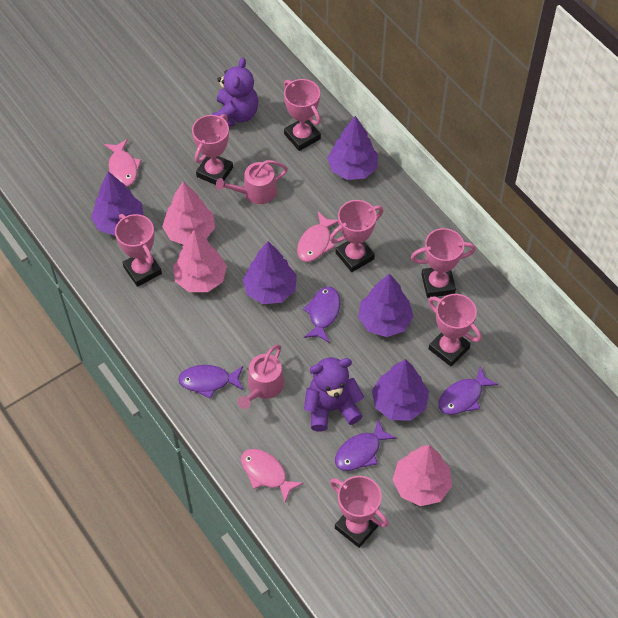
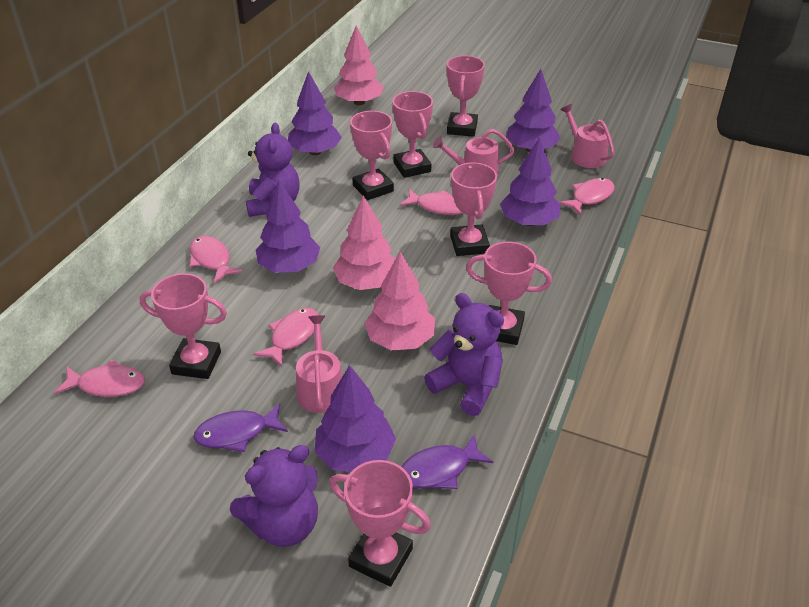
pink fish: 3 -> 5
pink watering can: 2 -> 3
purple fish: 4 -> 2
purple teddy bear: 2 -> 3

